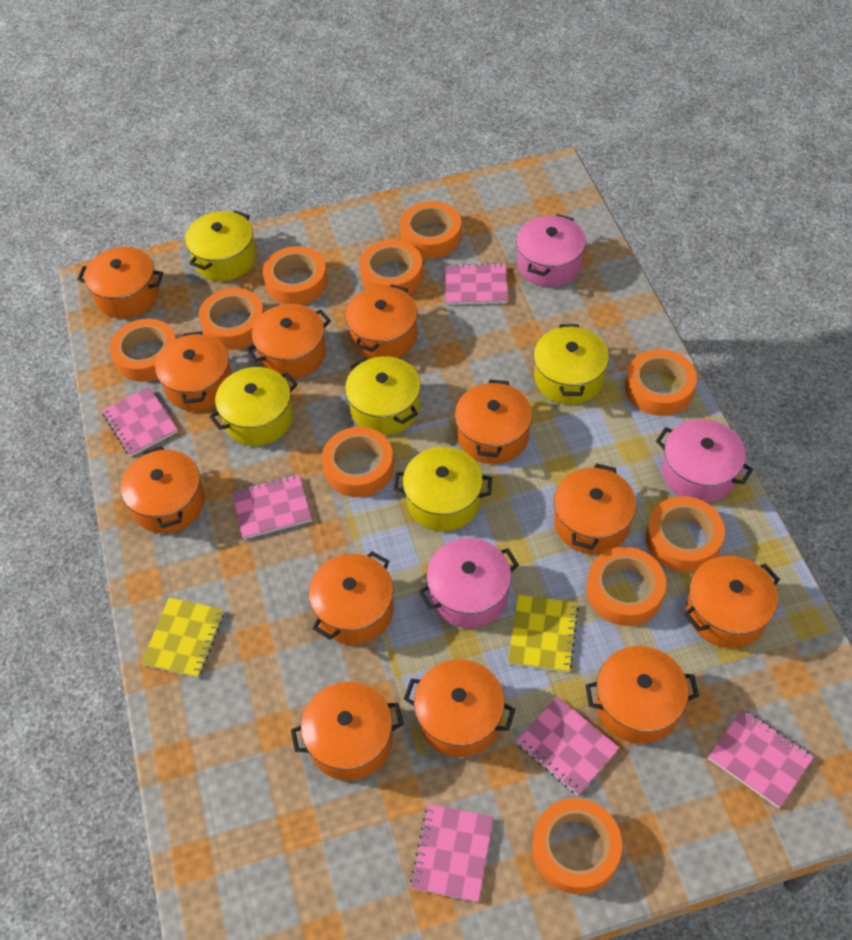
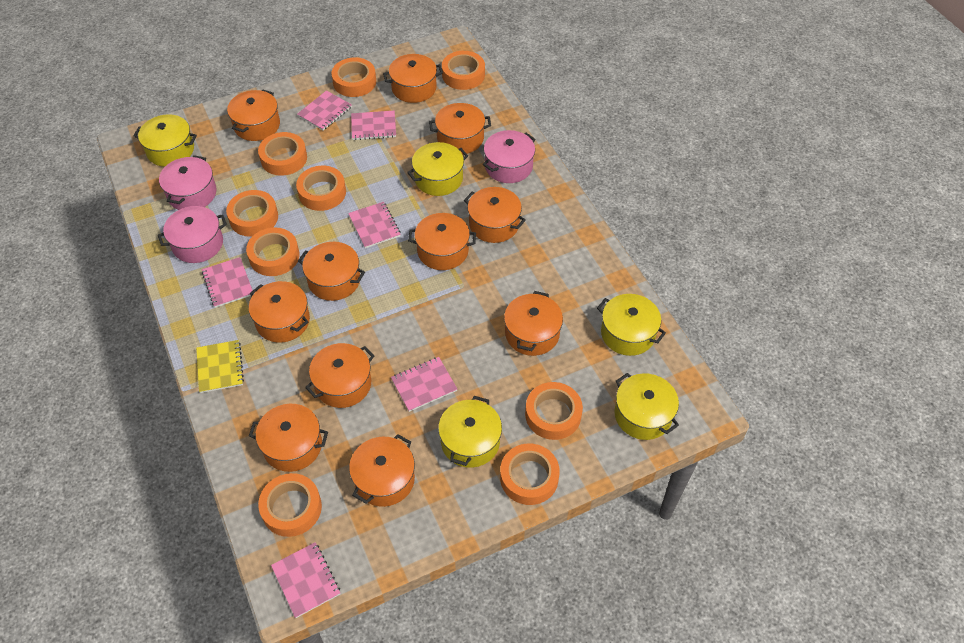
orange pot: 12 -> 11
orange tape: 10 -> 9
yellow notebook: 2 -> 1

